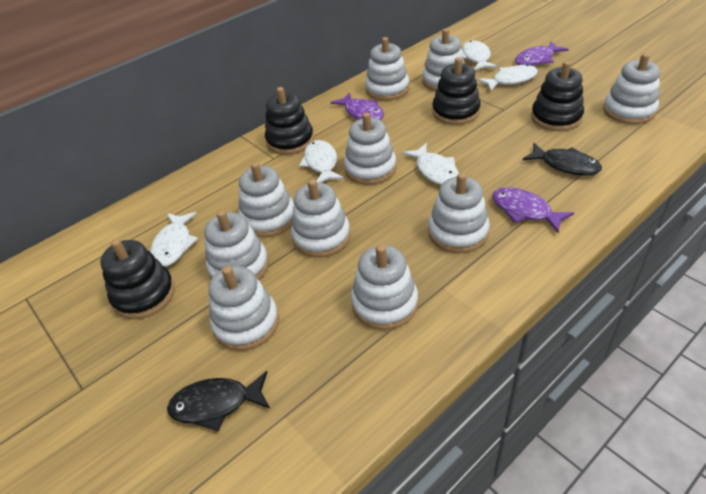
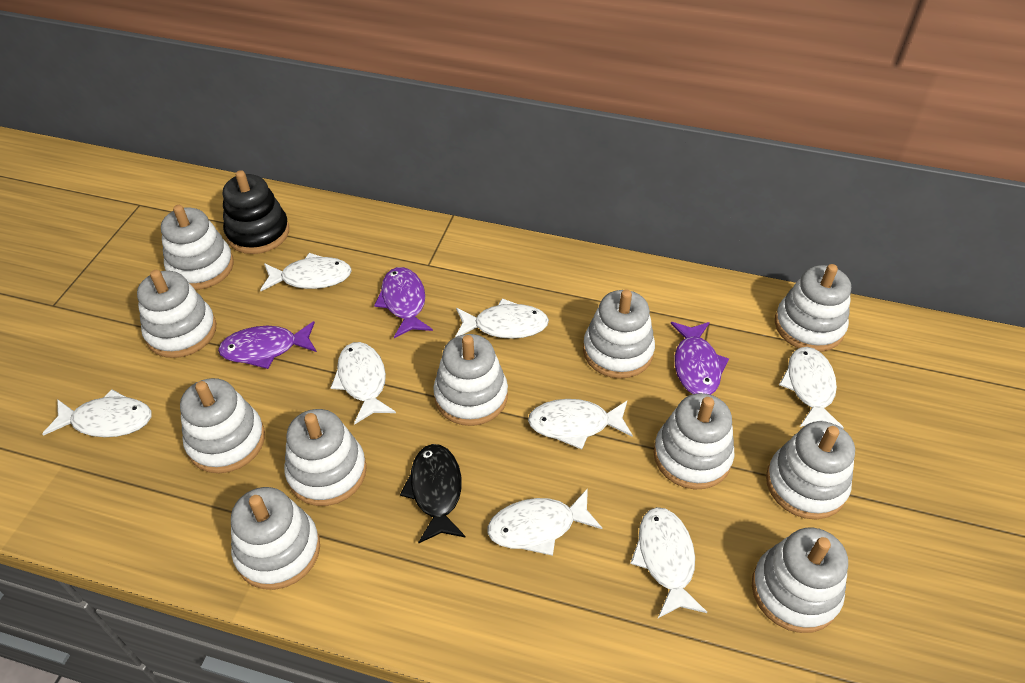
black fish: 2 -> 1
black stacking toy: 4 -> 1
white fish: 5 -> 8
white stacking toy: 10 -> 11

